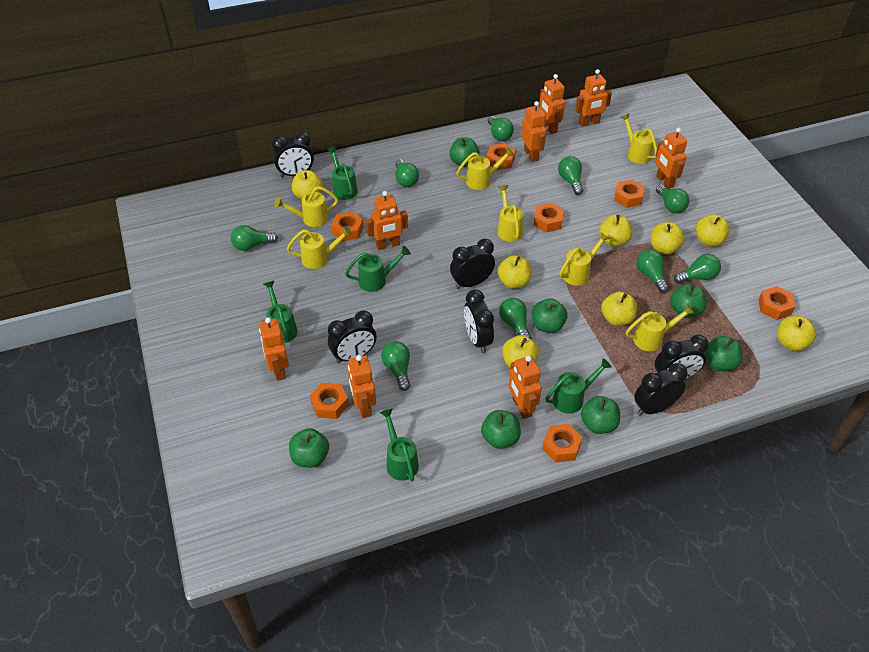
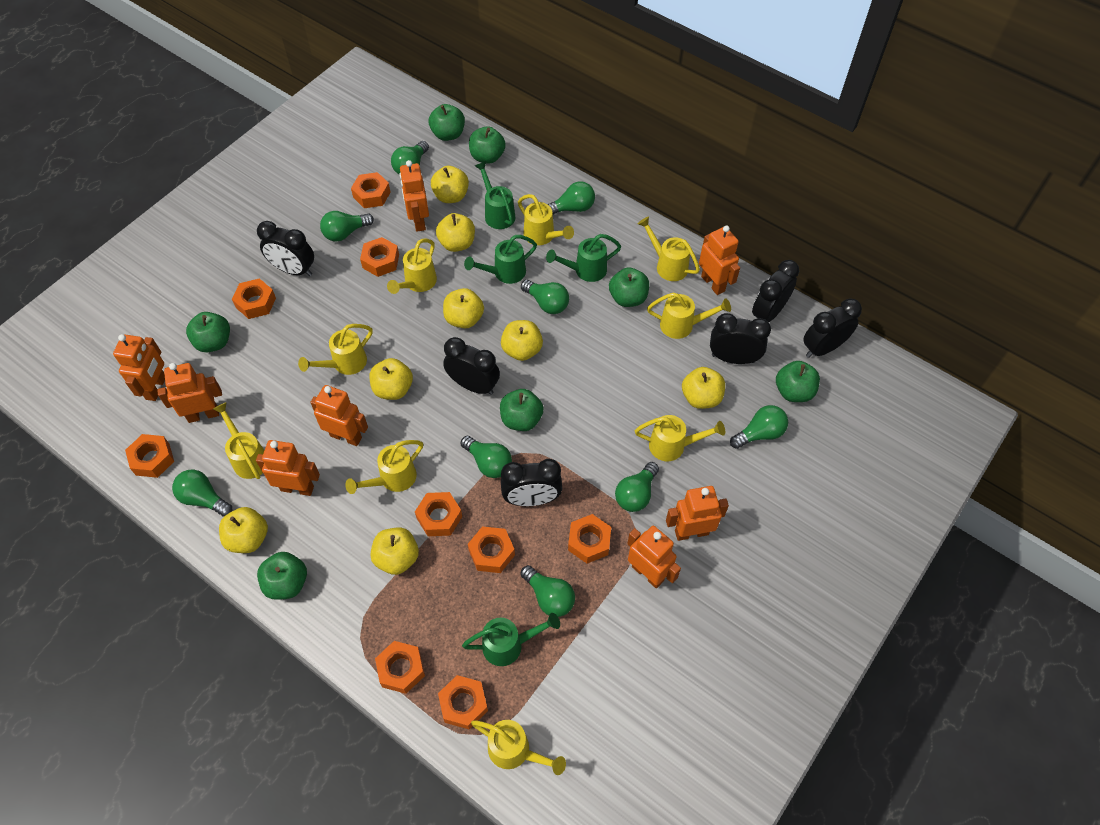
green watering can: 5 -> 4
orange nut: 7 -> 9
yellow watering can: 7 -> 9

